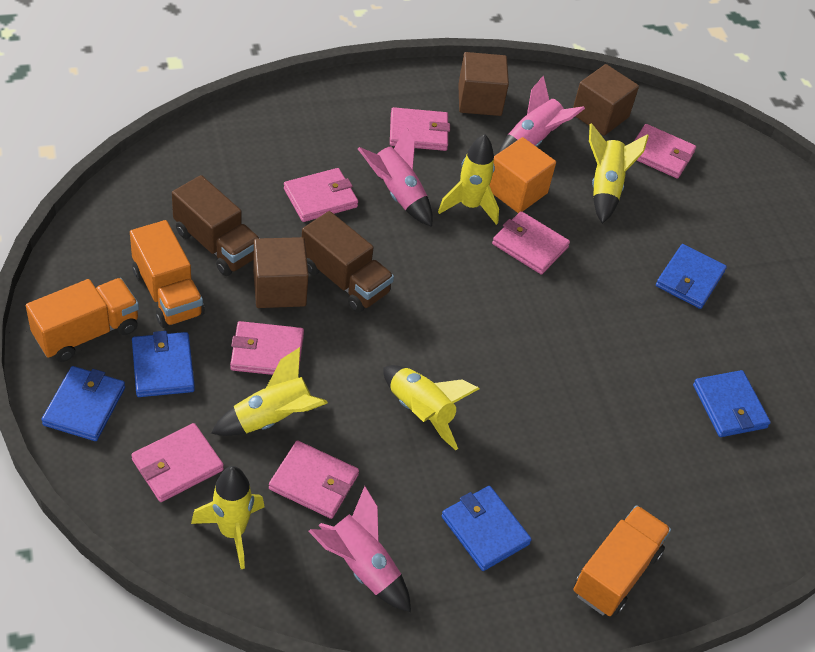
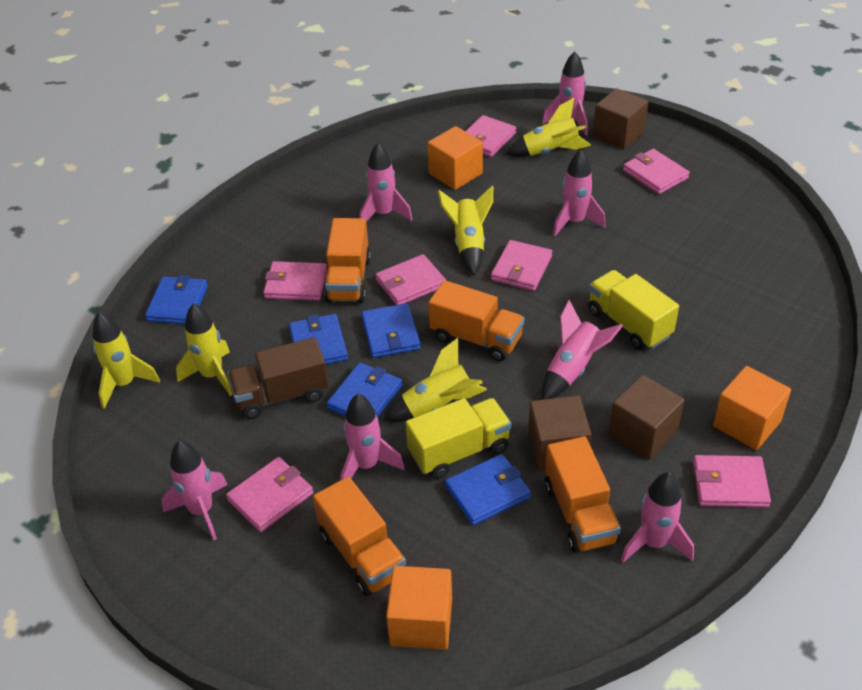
brown truck: 2 -> 1
orange cube: 1 -> 3
orange truck: 3 -> 4
pink rocket: 3 -> 7
yellow truck: 0 -> 2

